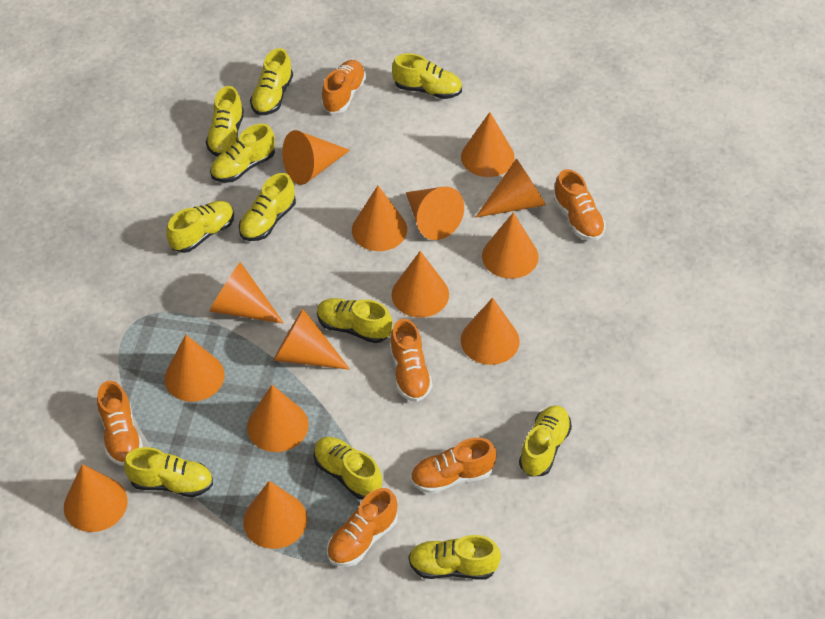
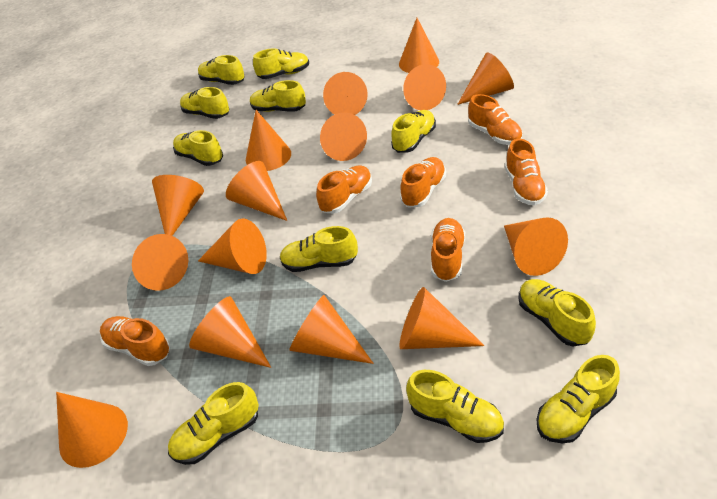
orange cone: 14 -> 15

